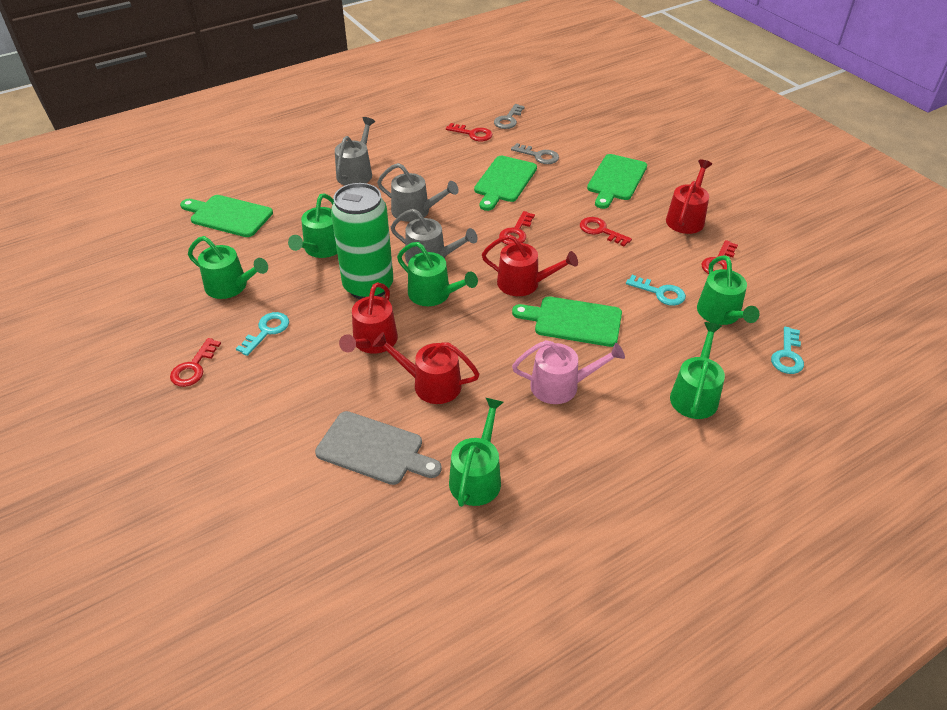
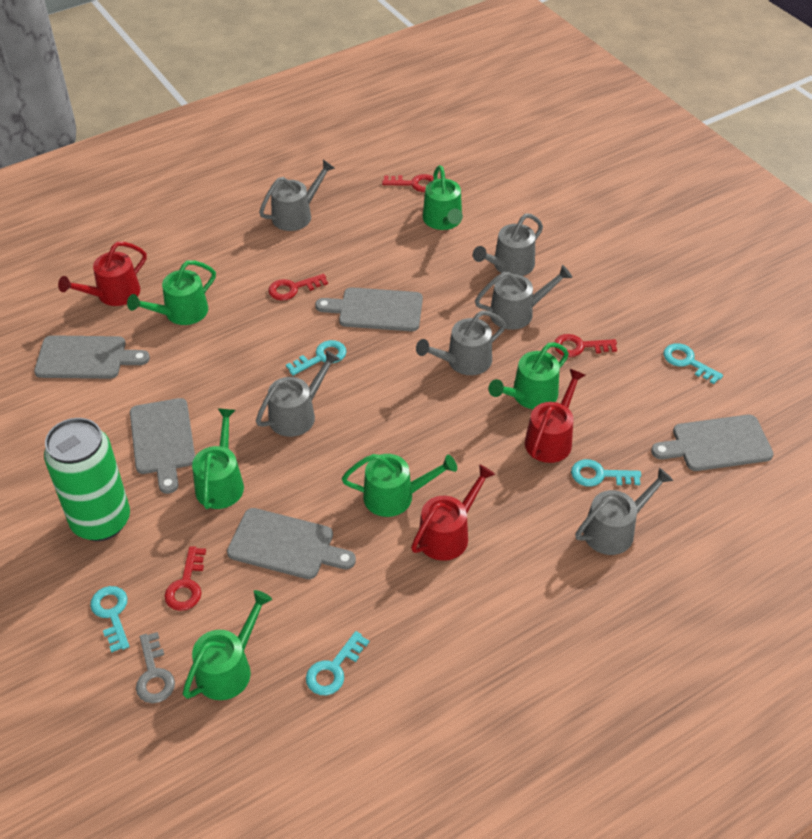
green cutting board: 4 -> 0
grey cutting board: 1 -> 5
grey key: 2 -> 1
grey watering can: 3 -> 6
pink watering can: 1 -> 0
red key: 5 -> 4
red watering can: 4 -> 3
turquoise key: 3 -> 5

